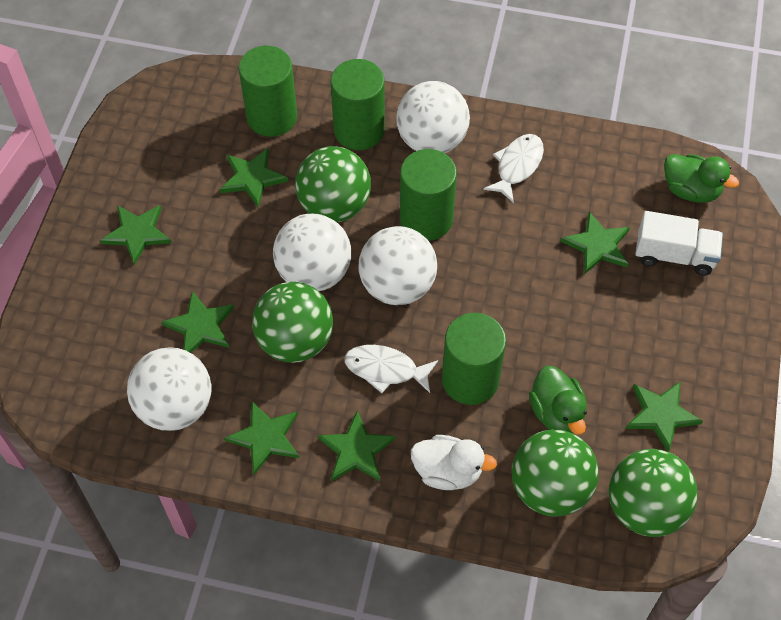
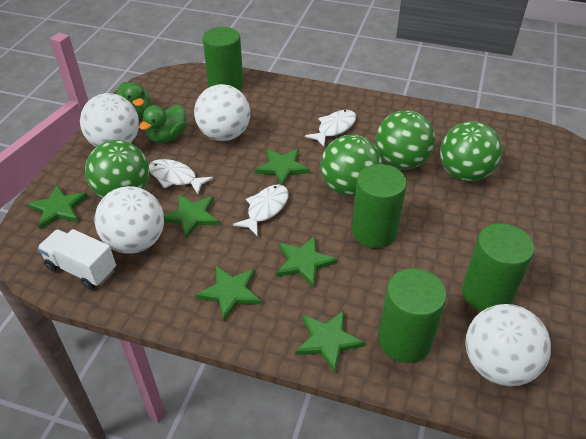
green star: 7 -> 6
white duck: 1 -> 0
white fish: 2 -> 3

